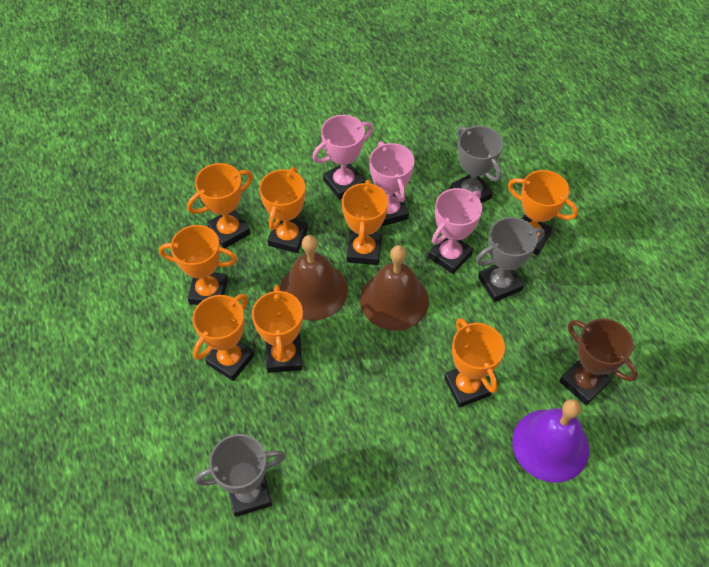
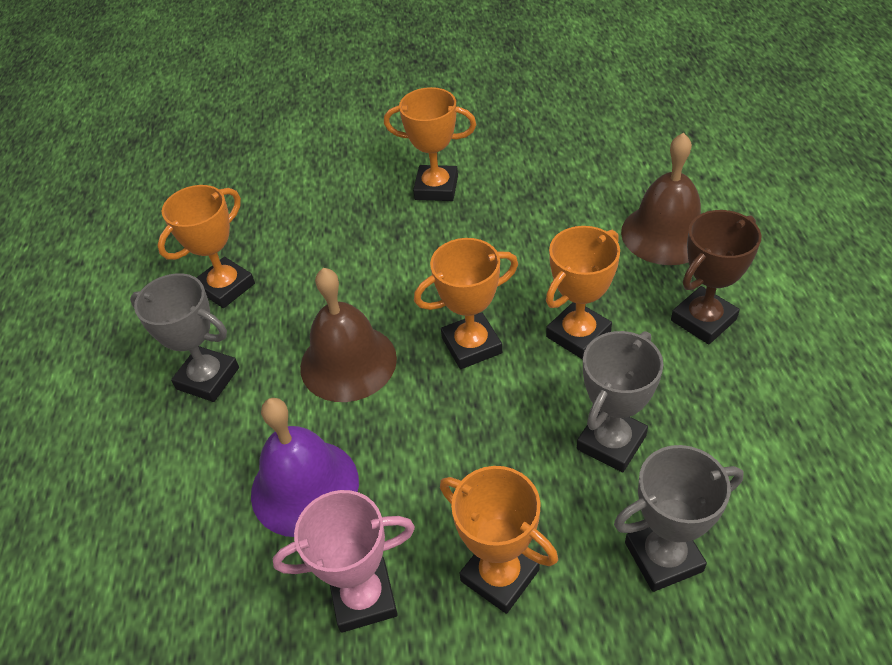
orange trophy: 8 -> 5
pink trophy: 3 -> 1

